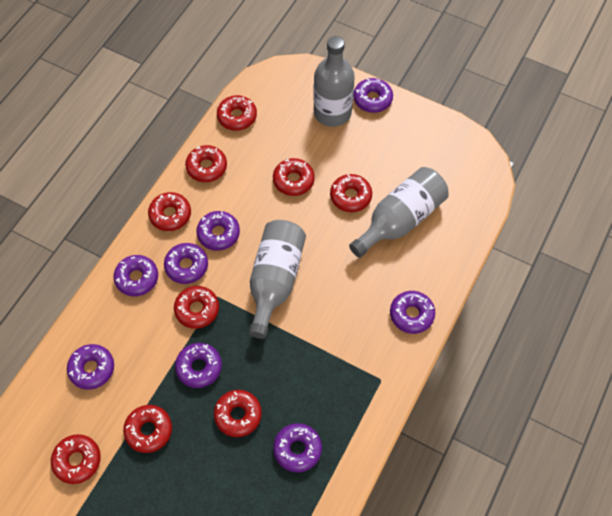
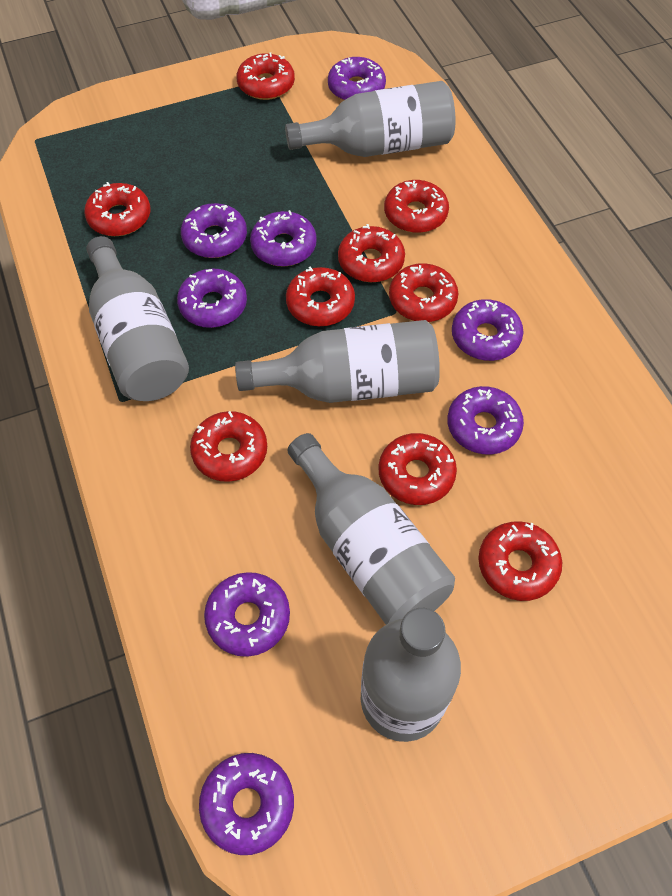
grey bottle: 3 -> 5

